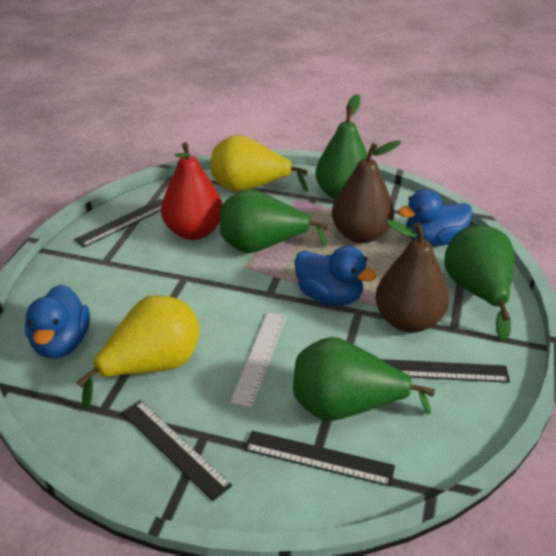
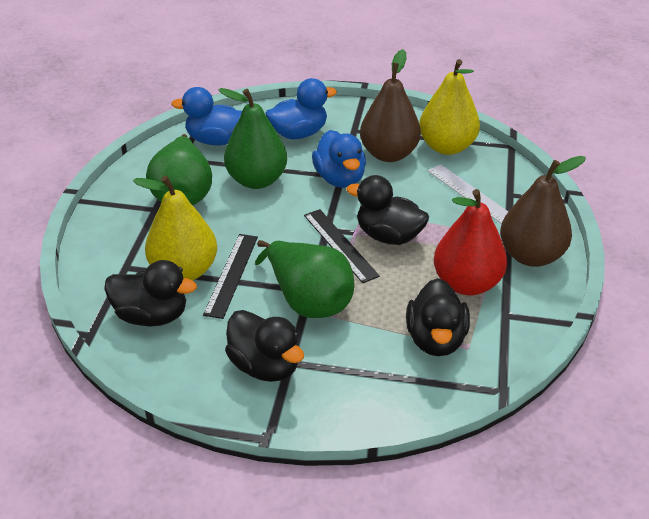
black duck: 0 -> 4
black ruler: 4 -> 2
green pear: 4 -> 3

